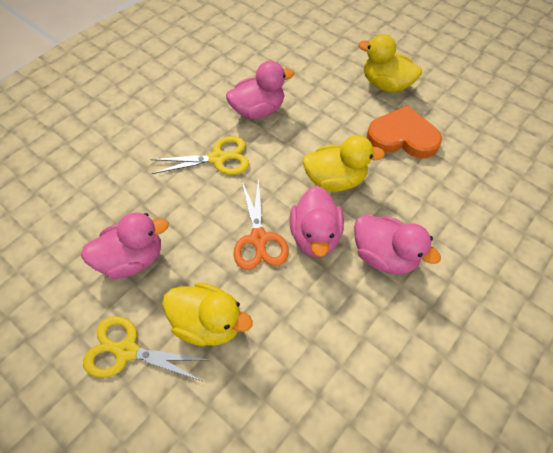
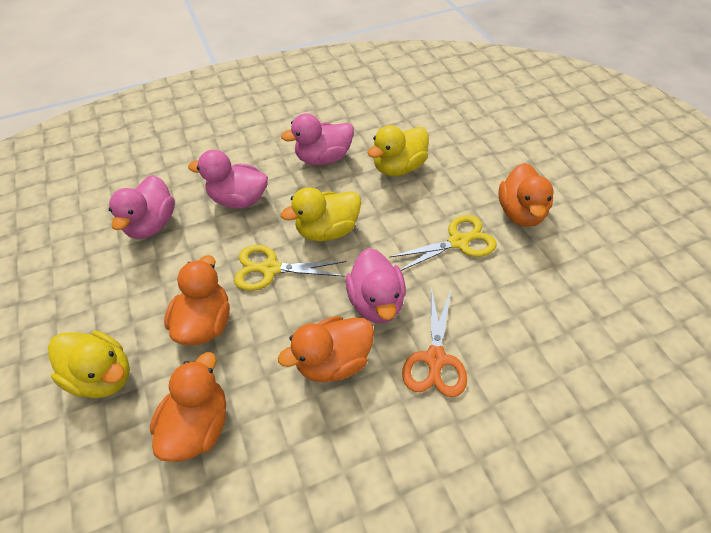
orange duck: 0 -> 4
orange heart: 1 -> 0

